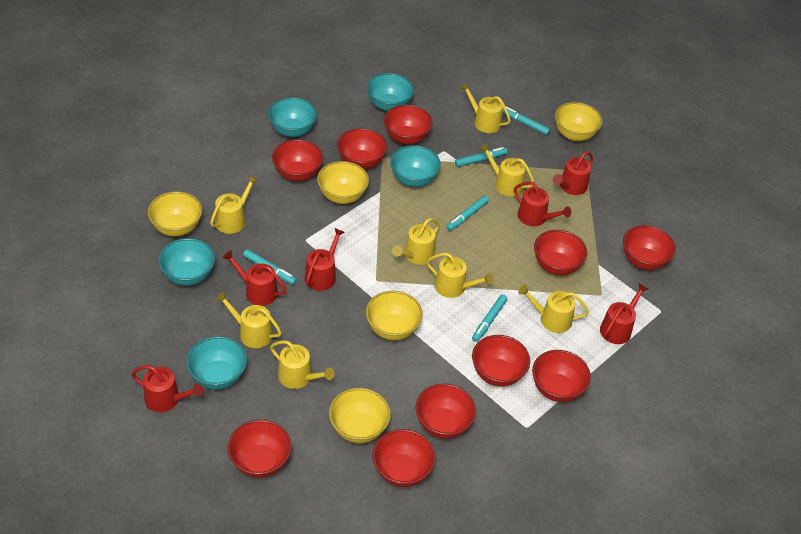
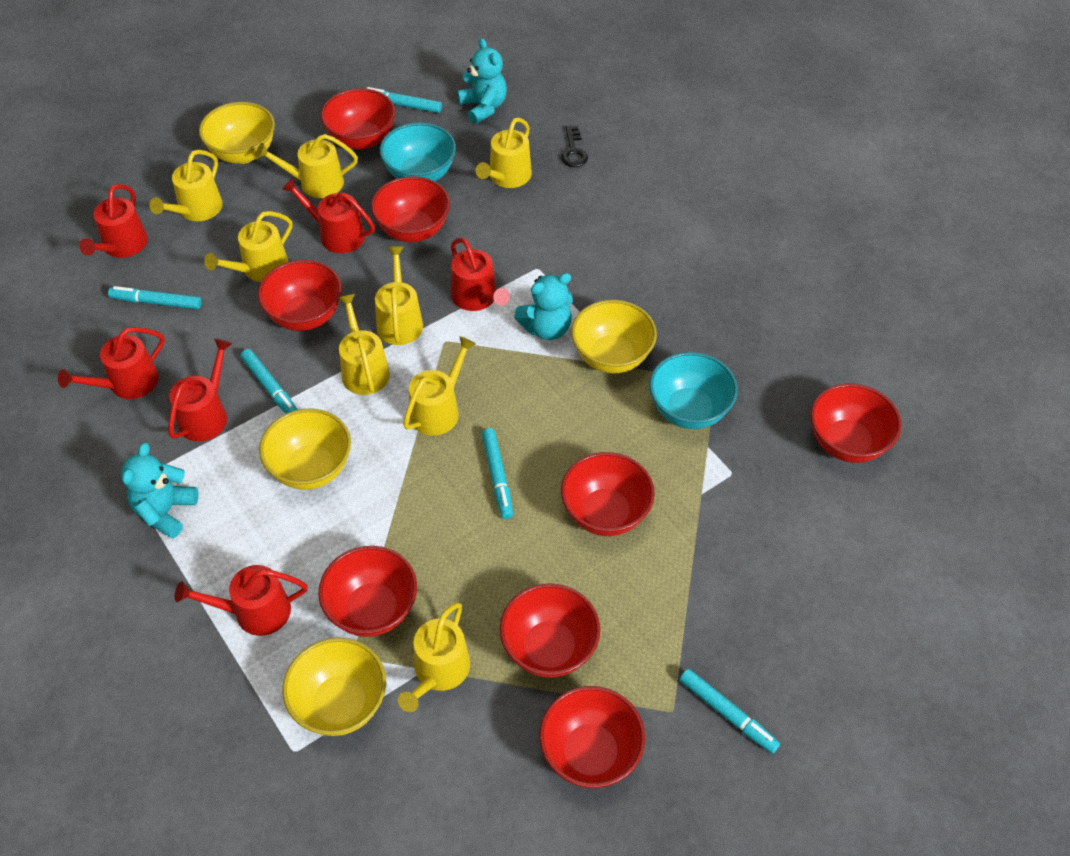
black key: 0 -> 1
red bowl: 10 -> 8
turquoise bowl: 5 -> 2
turquoise teddy bear: 0 -> 3
yellow bowl: 5 -> 4

